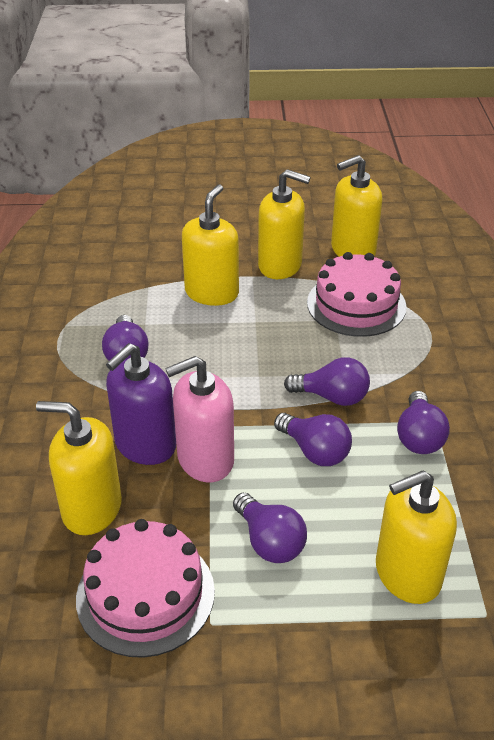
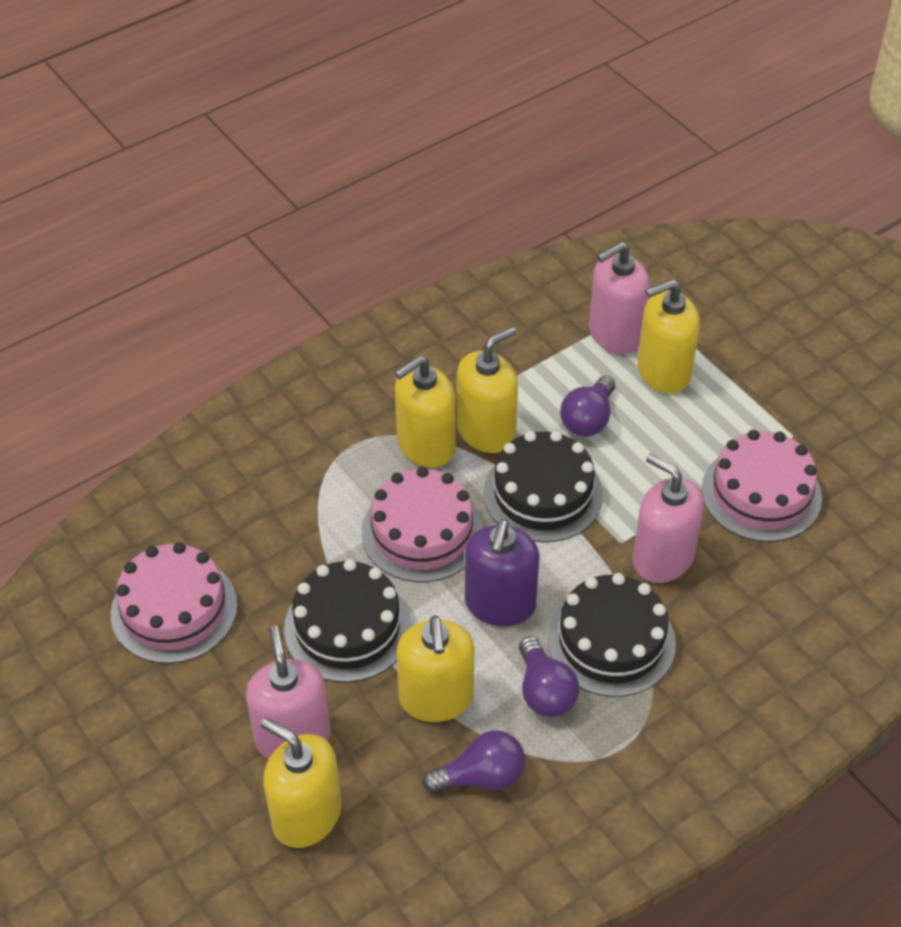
black cake: 0 -> 3
pink cake: 2 -> 3
pink soap dispenser: 1 -> 3
purple light bulb: 5 -> 3

